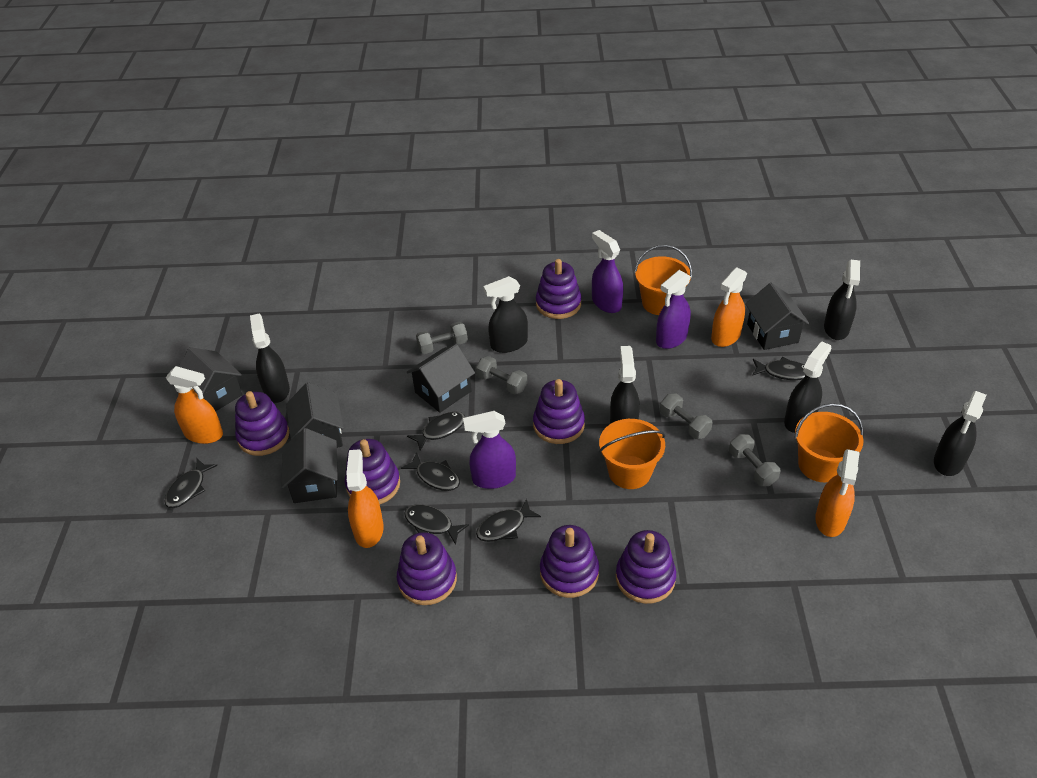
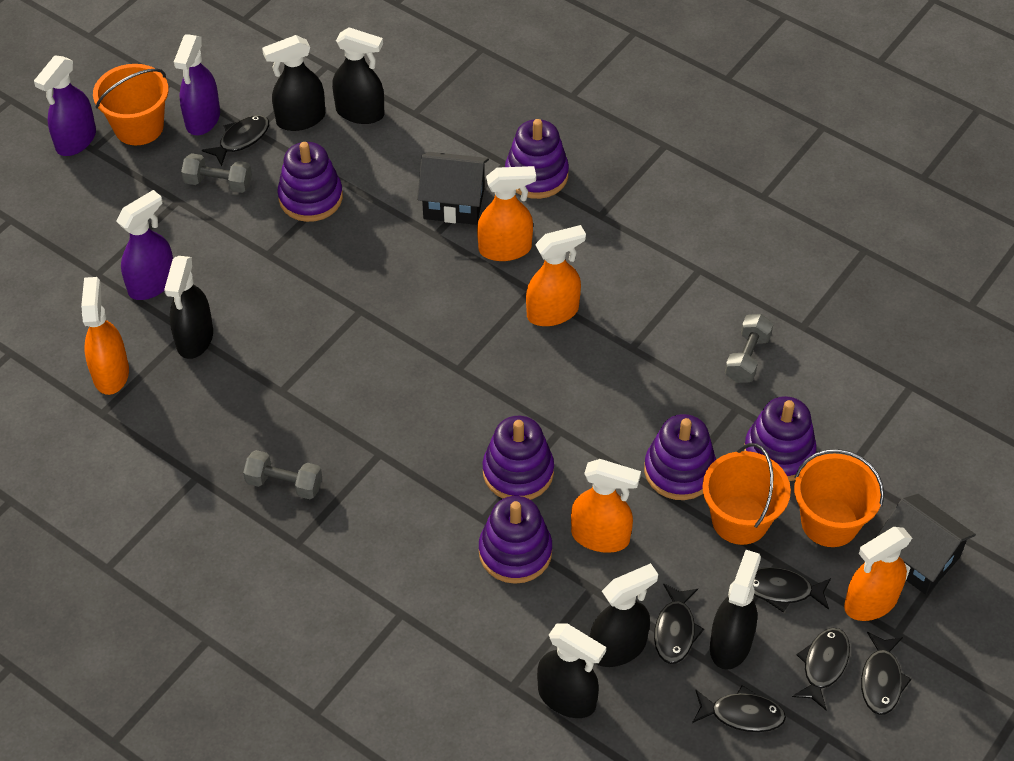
black house: 5 -> 2
grey dumbbell: 4 -> 3
orange spray bottle: 4 -> 5
purple stacking toy: 7 -> 6

